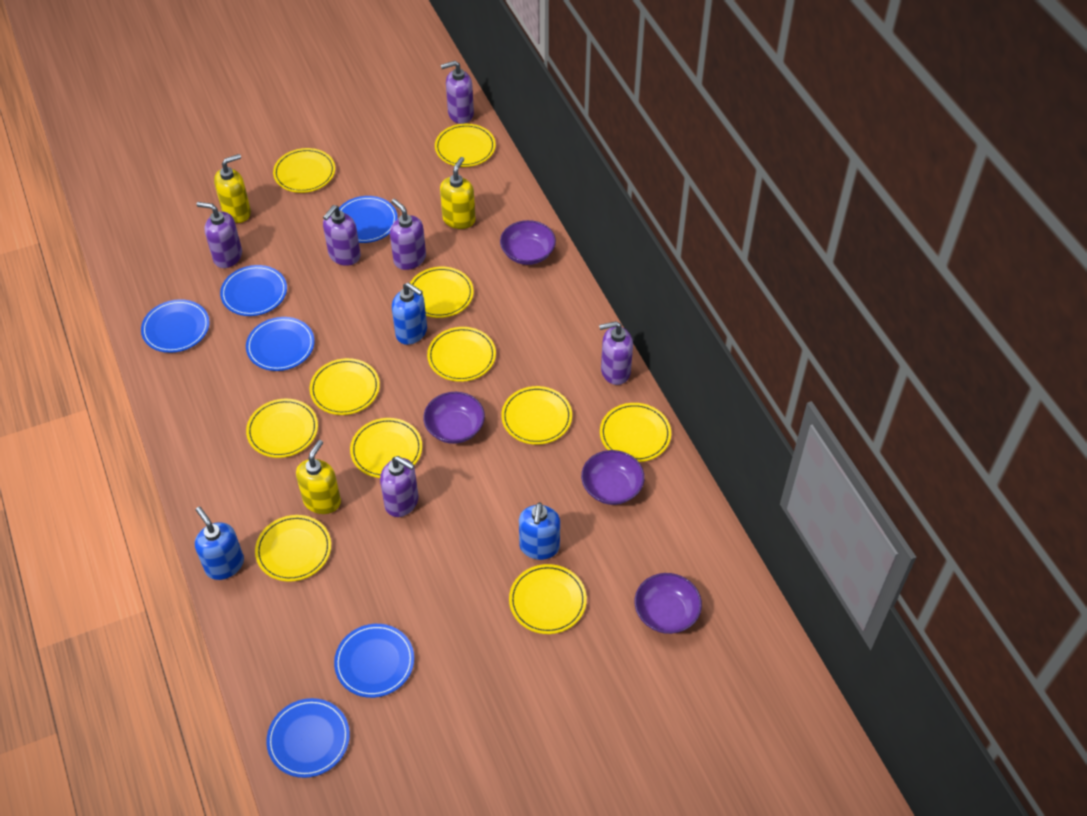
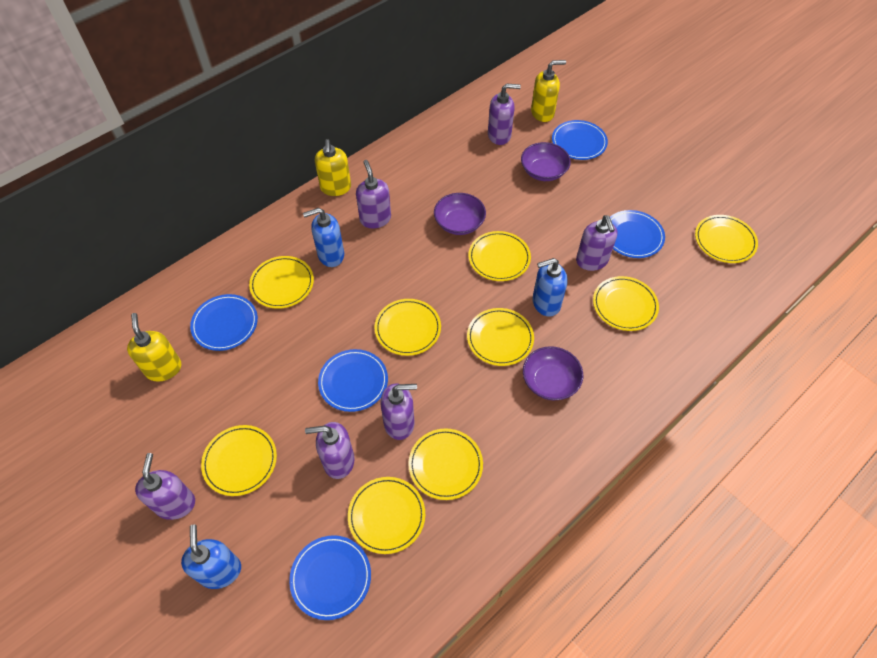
blue plate: 6 -> 5
purple bowl: 4 -> 3
yellow plate: 11 -> 9

